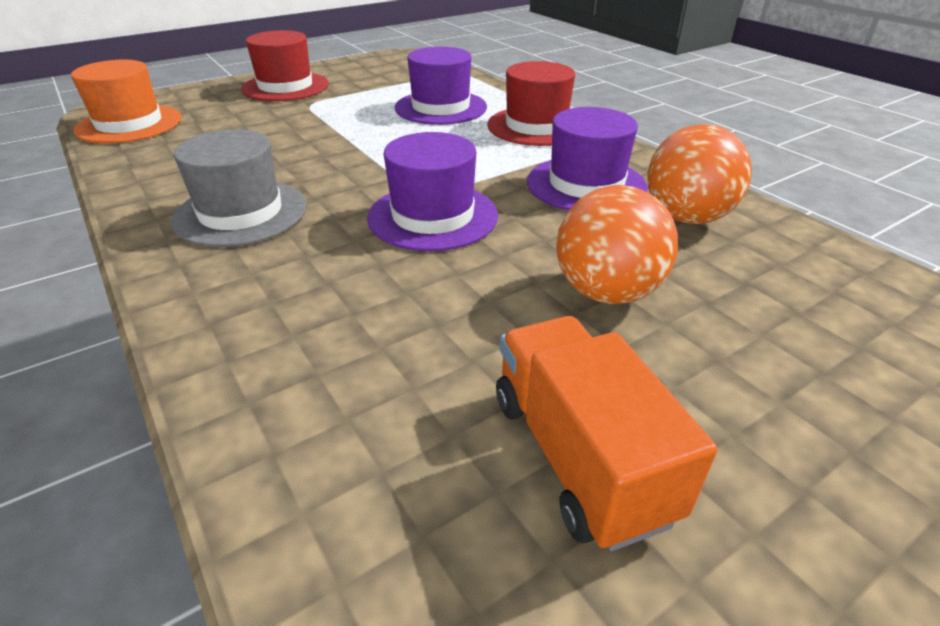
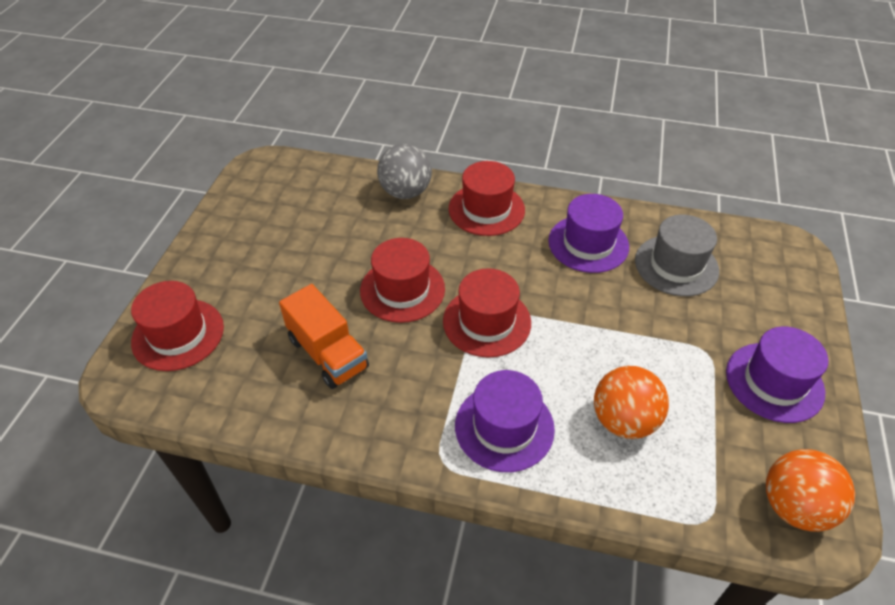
grey ball: 0 -> 1
orange hat: 1 -> 0
red hat: 2 -> 4

